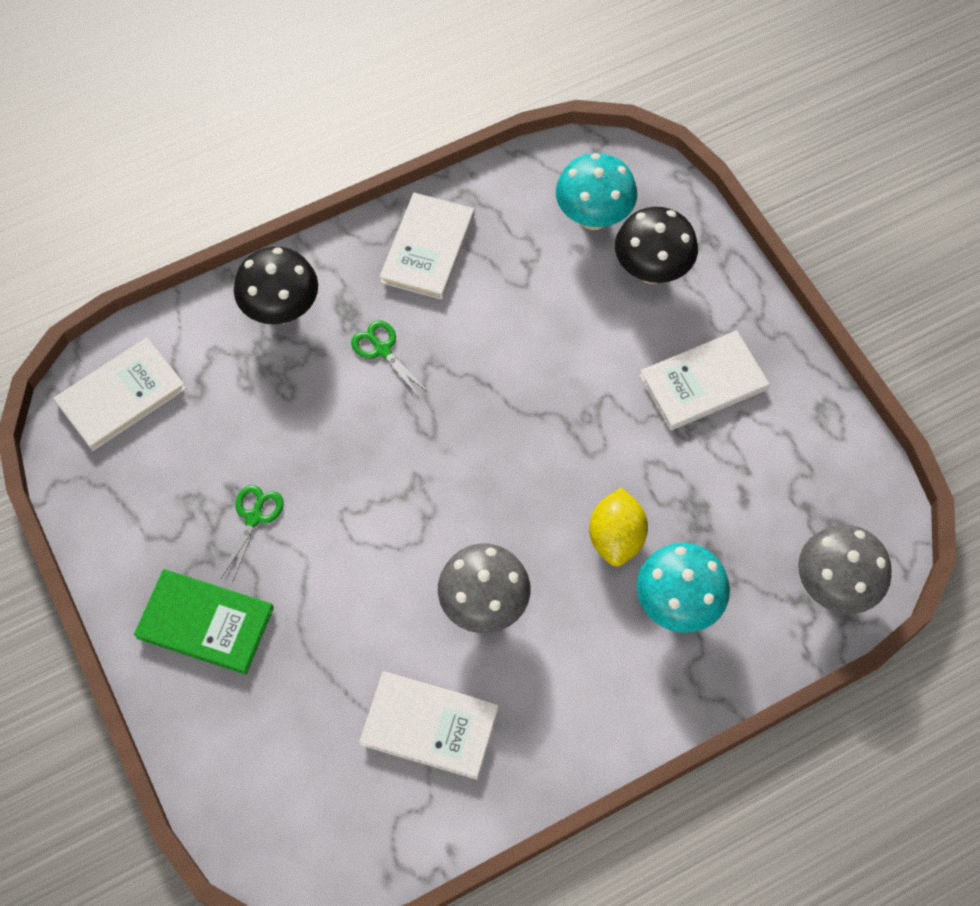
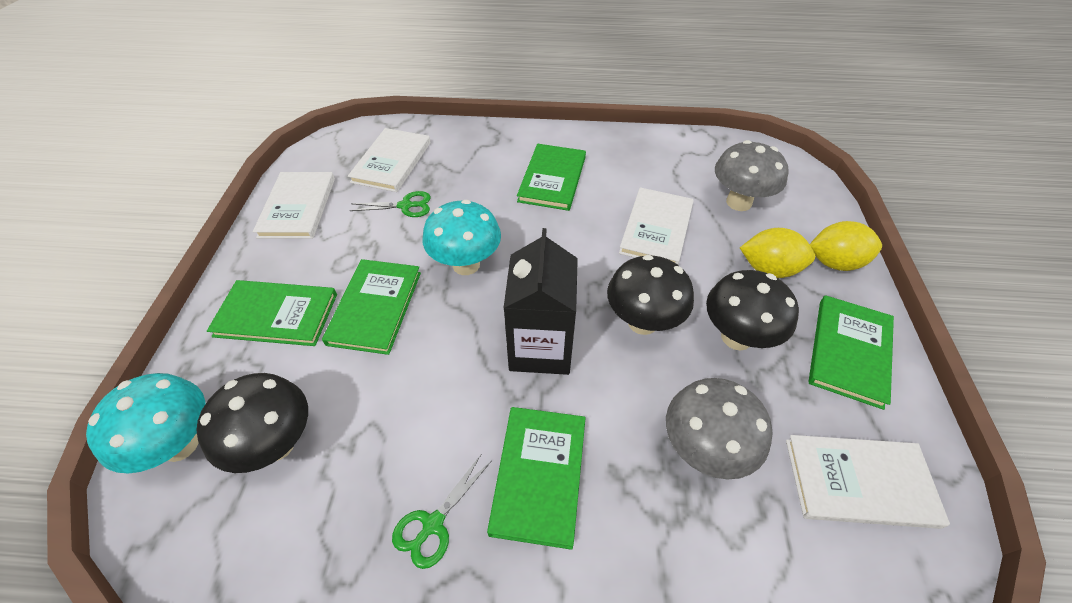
black carton: 0 -> 1
black mushroom: 2 -> 3
green book: 1 -> 5
yellow lemon: 1 -> 2

